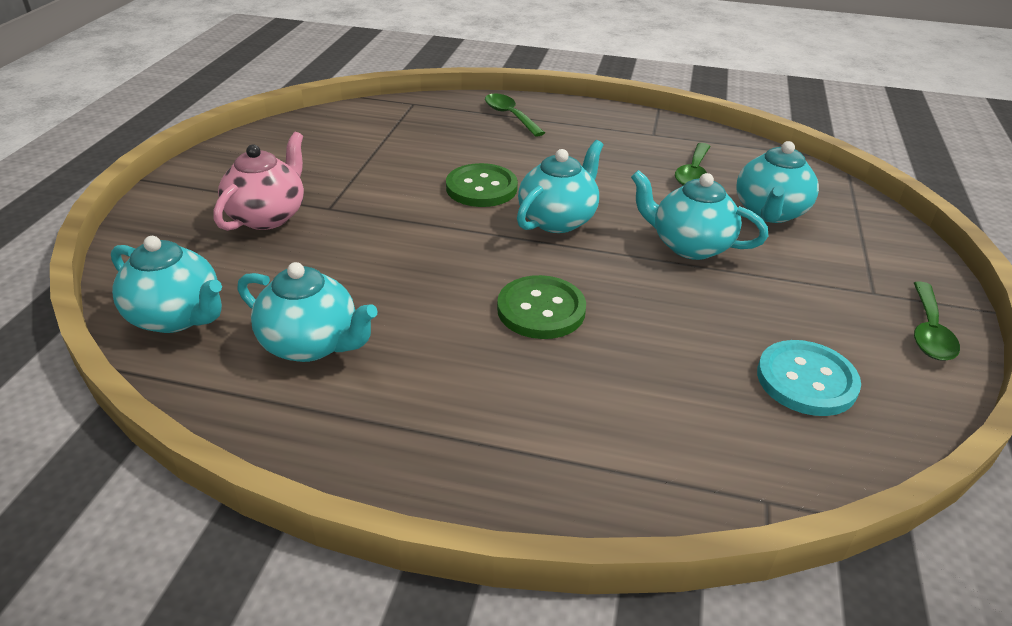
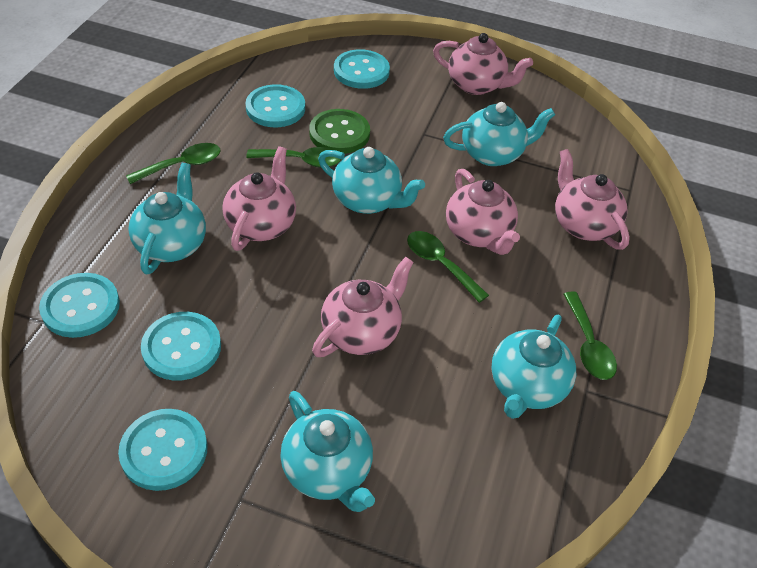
green button: 2 -> 1
green spoon: 3 -> 4
pink teapot: 1 -> 5
turquoise button: 1 -> 5

